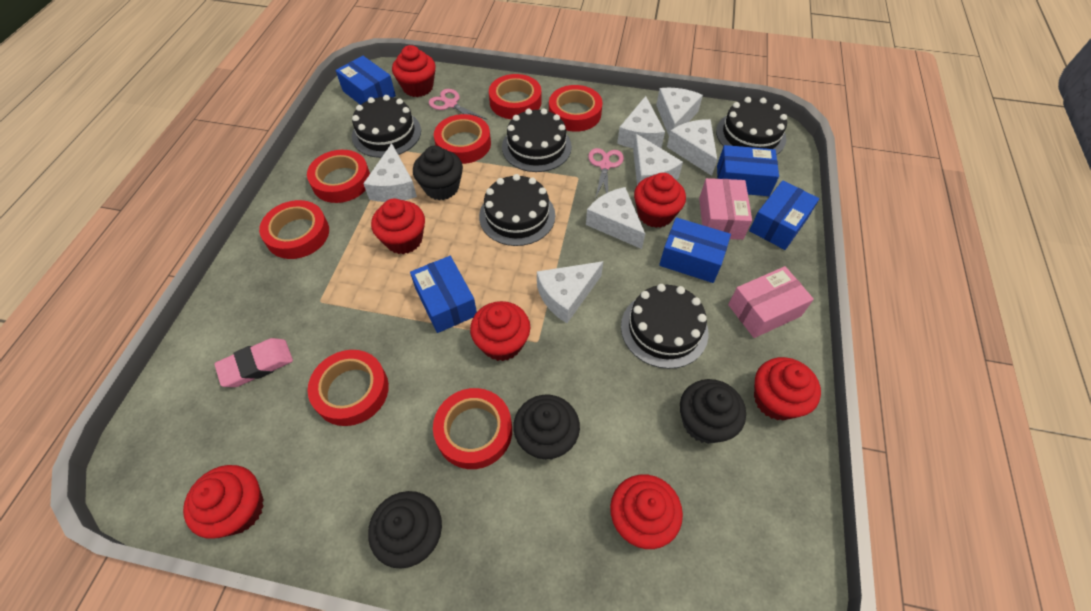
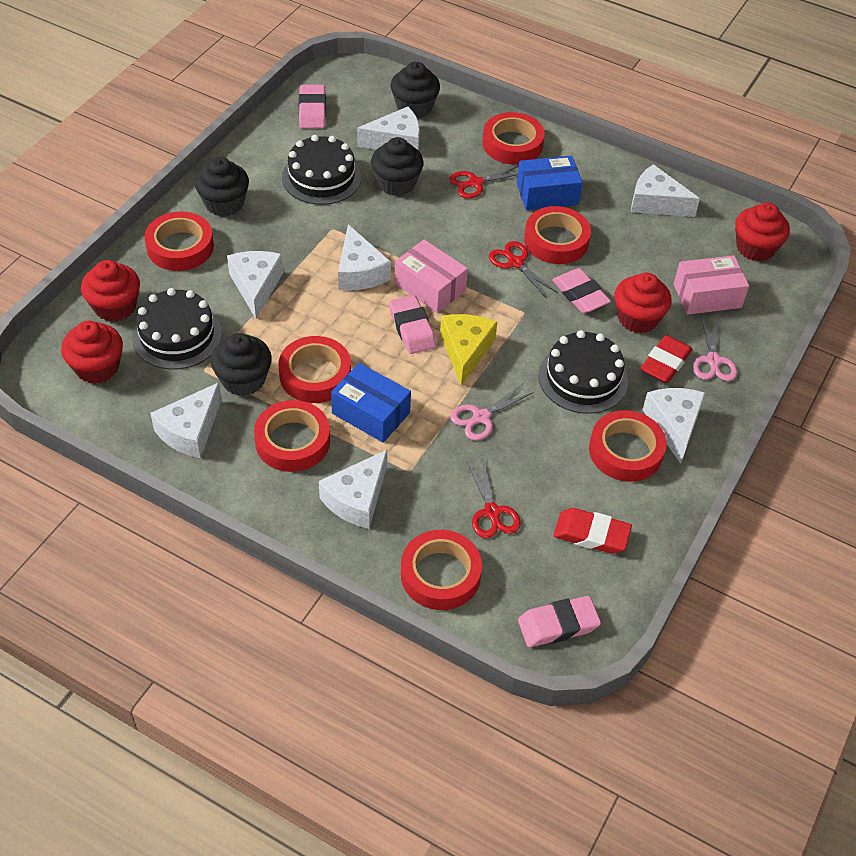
black cake: 5 -> 3
blue box: 5 -> 2
pink eraser: 1 -> 4
red cupcake: 7 -> 4
red eraser: 0 -> 2
red scissors: 0 -> 3
yellow cheese: 0 -> 1

